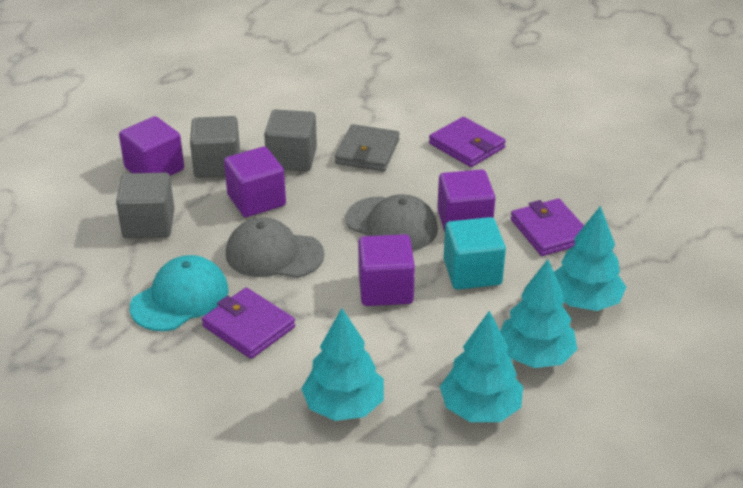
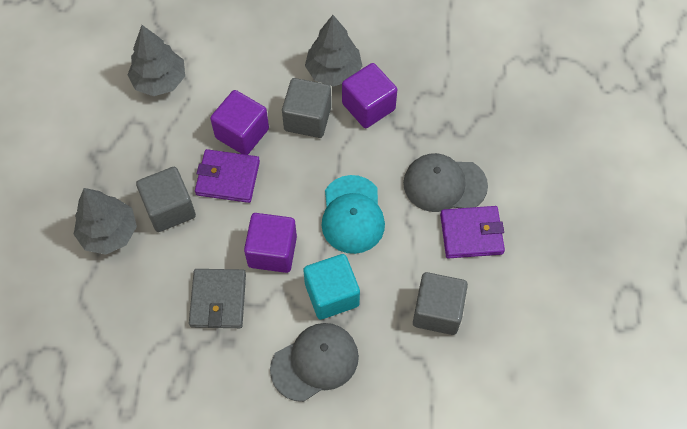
grey tree: 0 -> 3
purple cube: 4 -> 3
purple wallet: 3 -> 2
turquoise tree: 4 -> 0

